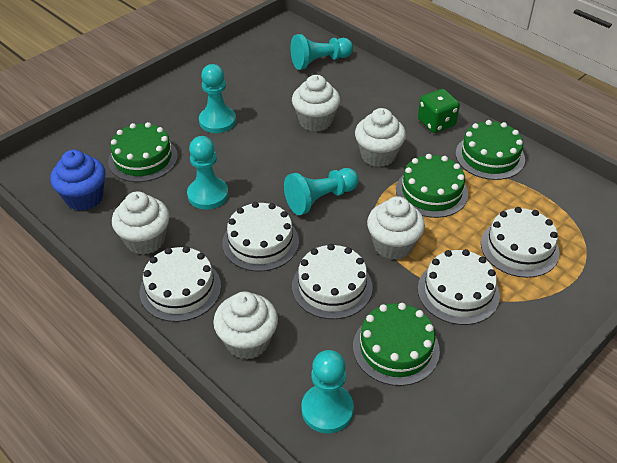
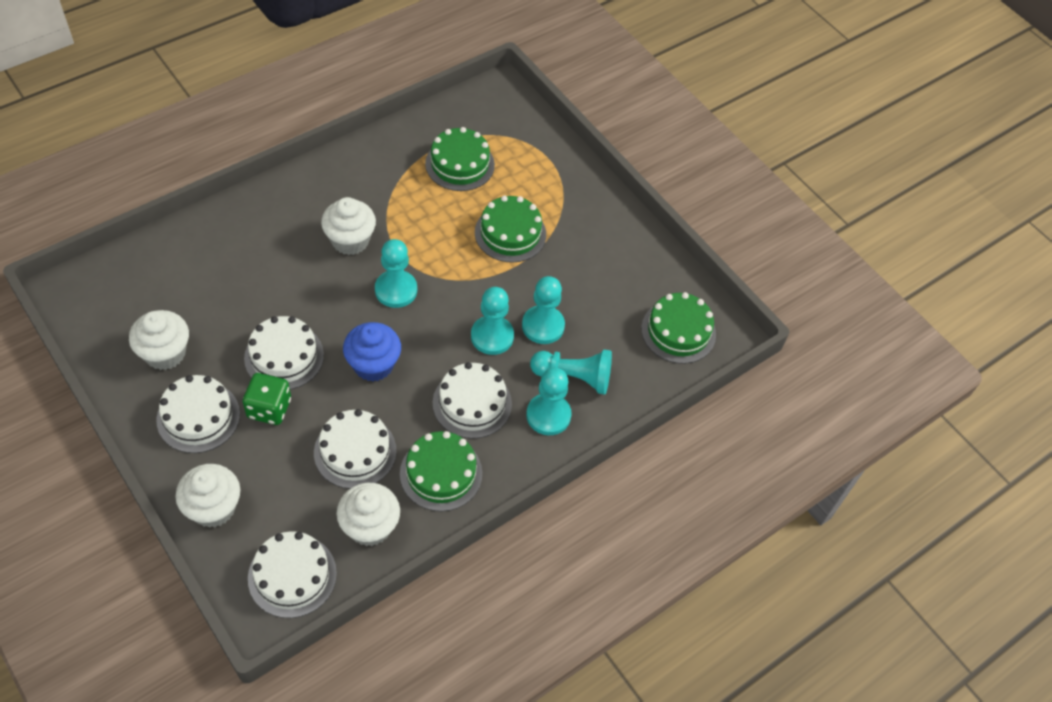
white cupcake: 5 -> 4

